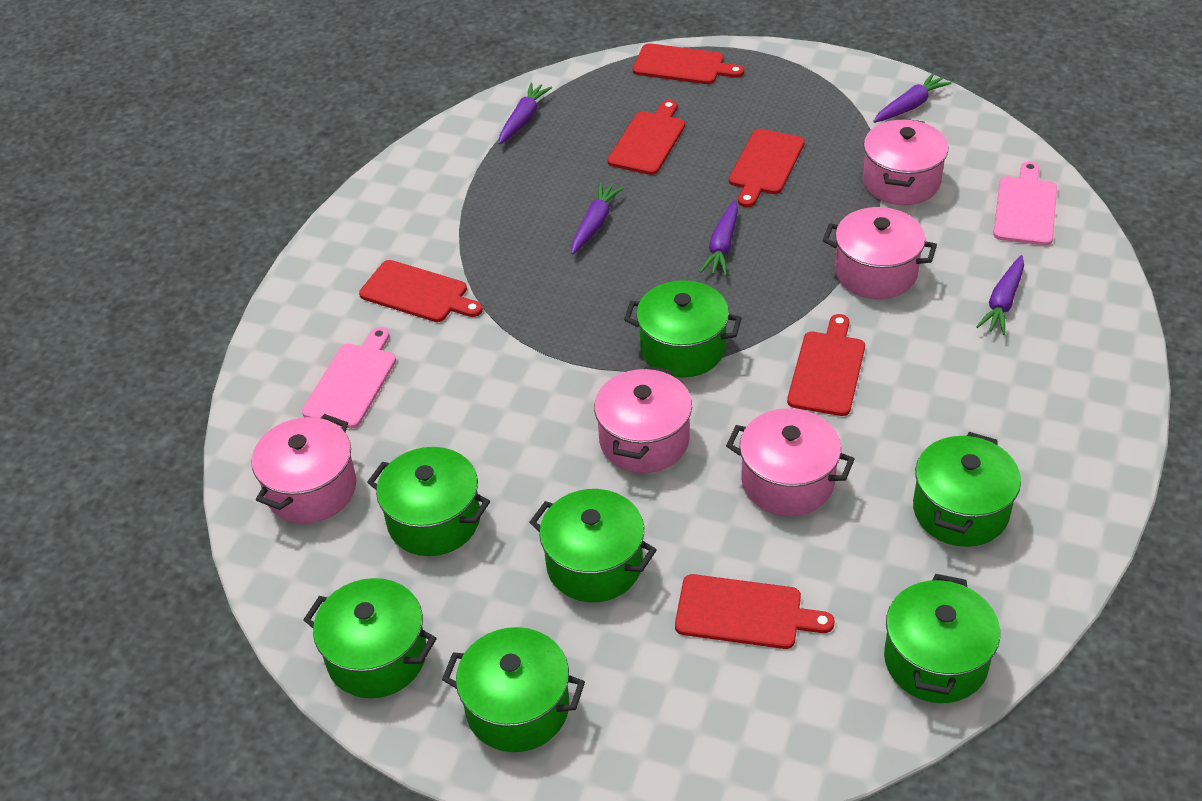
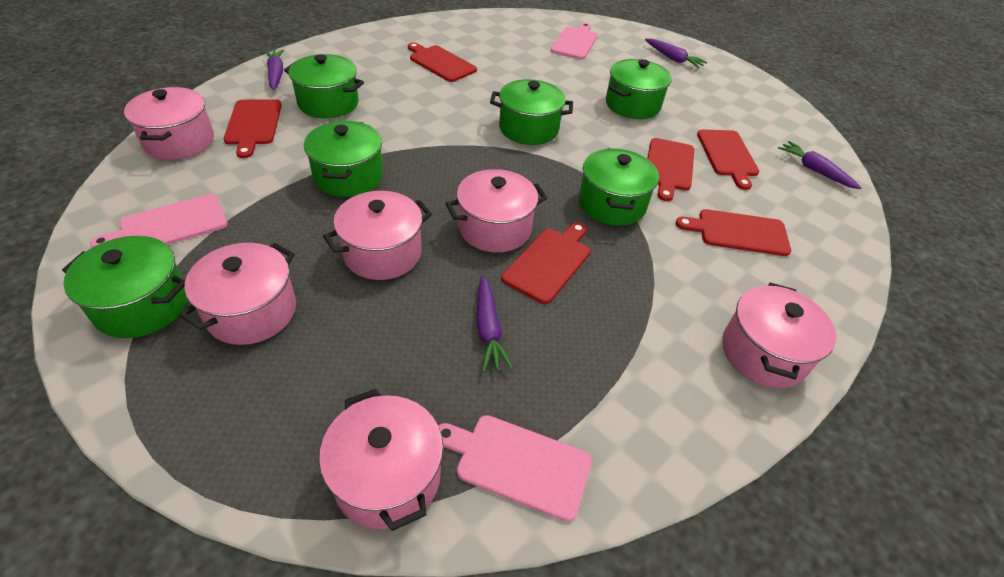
green pot: 7 -> 6
pink cutting board: 2 -> 3
pink pot: 5 -> 6
purple carrot: 5 -> 4

